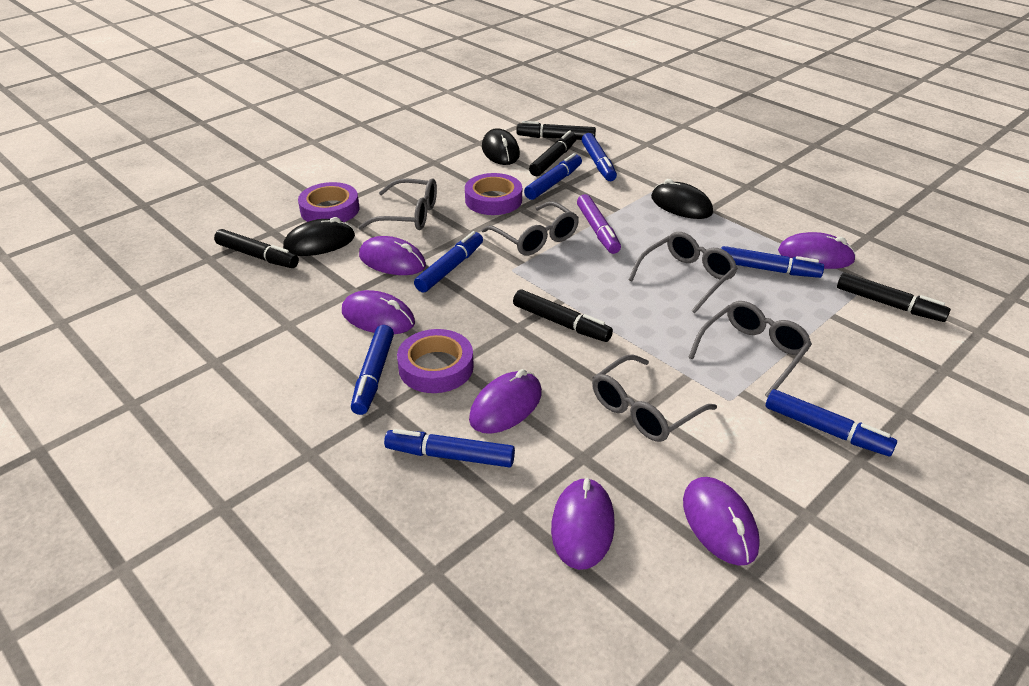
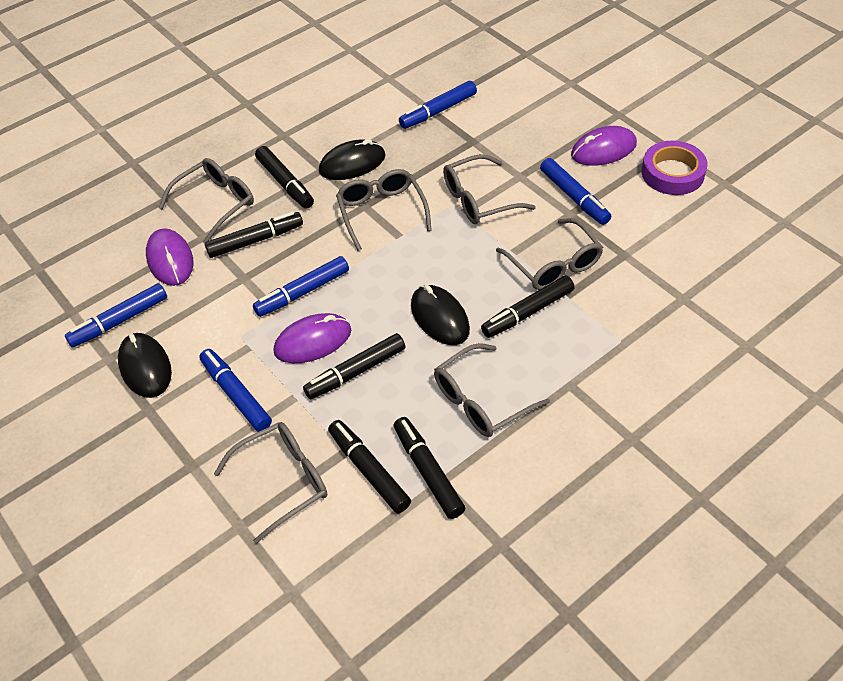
black marker: 5 -> 6
blue marker: 7 -> 5
grey glasses: 5 -> 6
purple marker: 1 -> 0
purple mouse: 6 -> 3
purple tape: 3 -> 1

